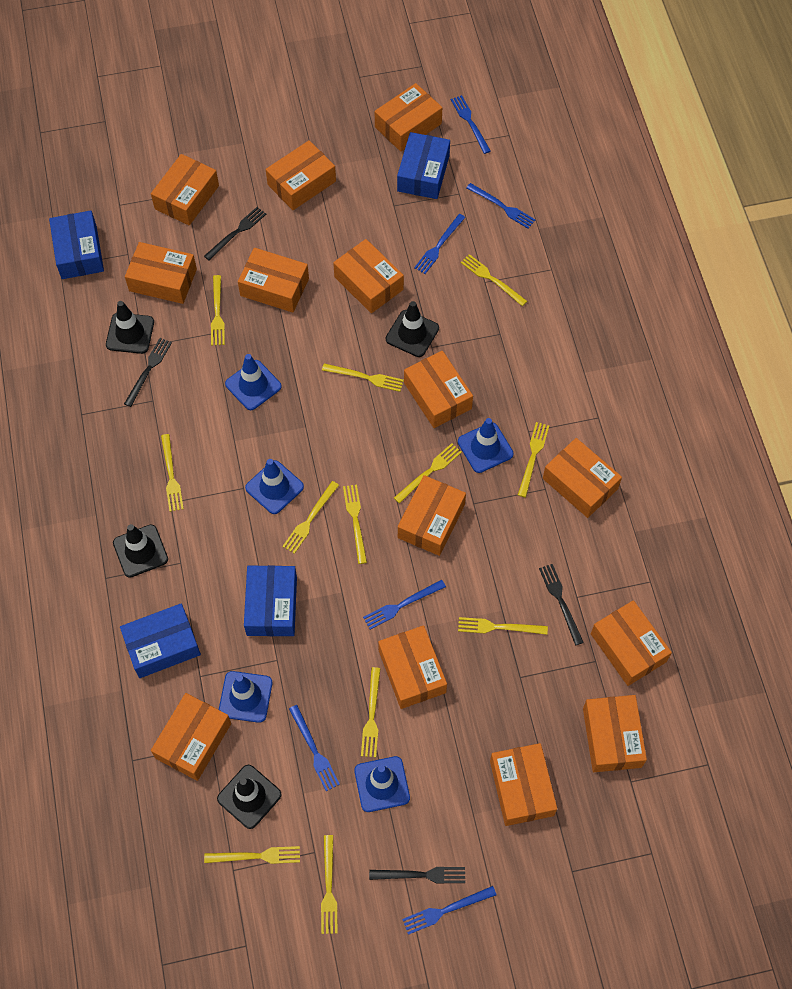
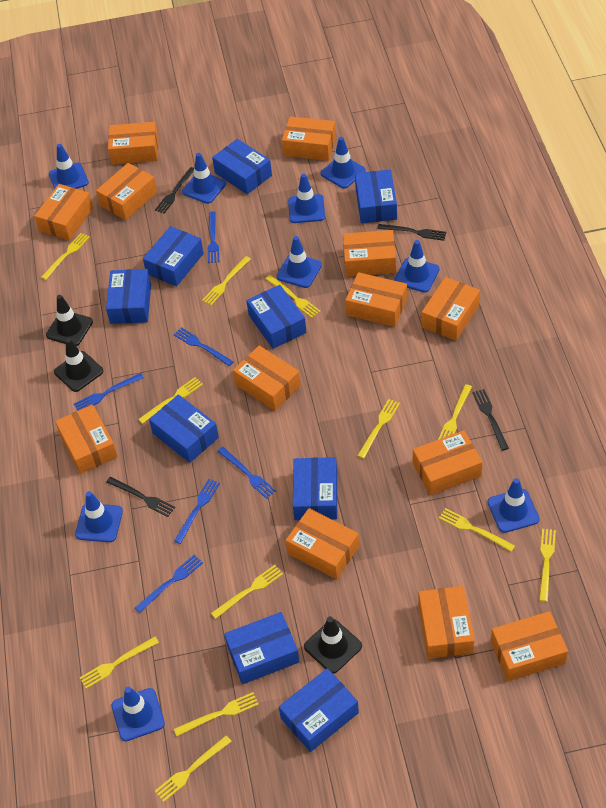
black traffic cone: 4 -> 3
blue box: 4 -> 9
blue traffic cone: 5 -> 9
orange box: 14 -> 13

